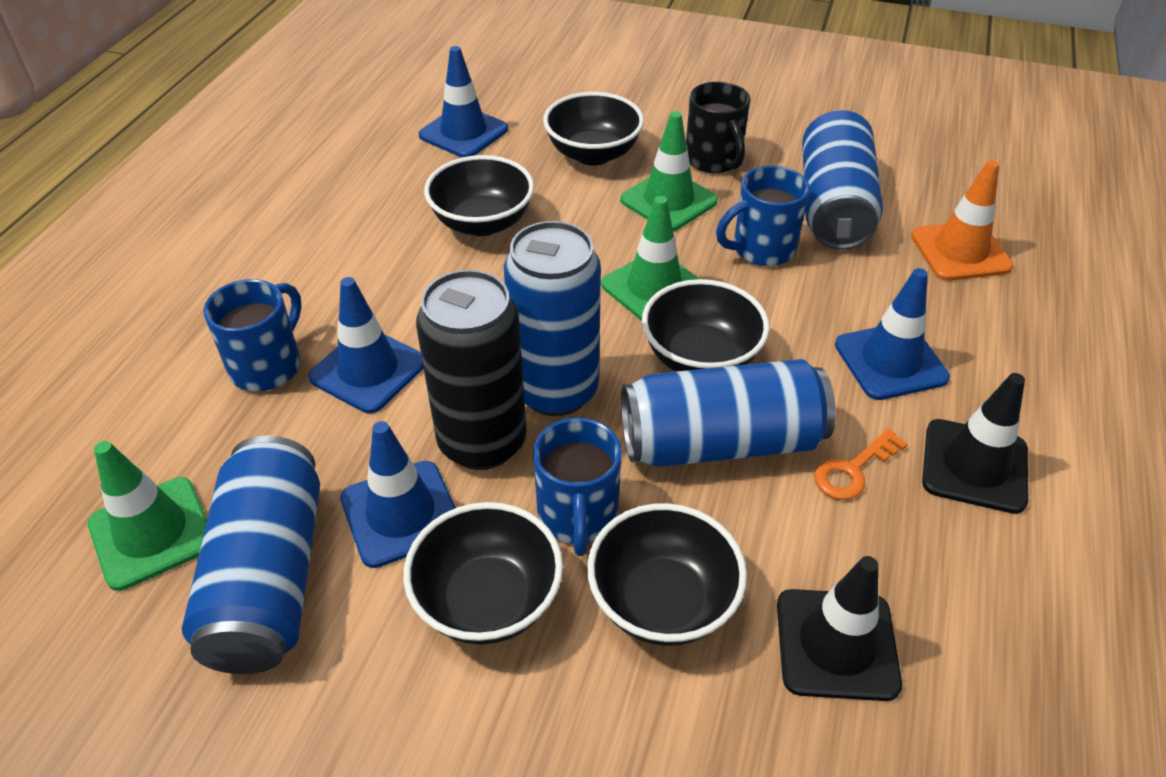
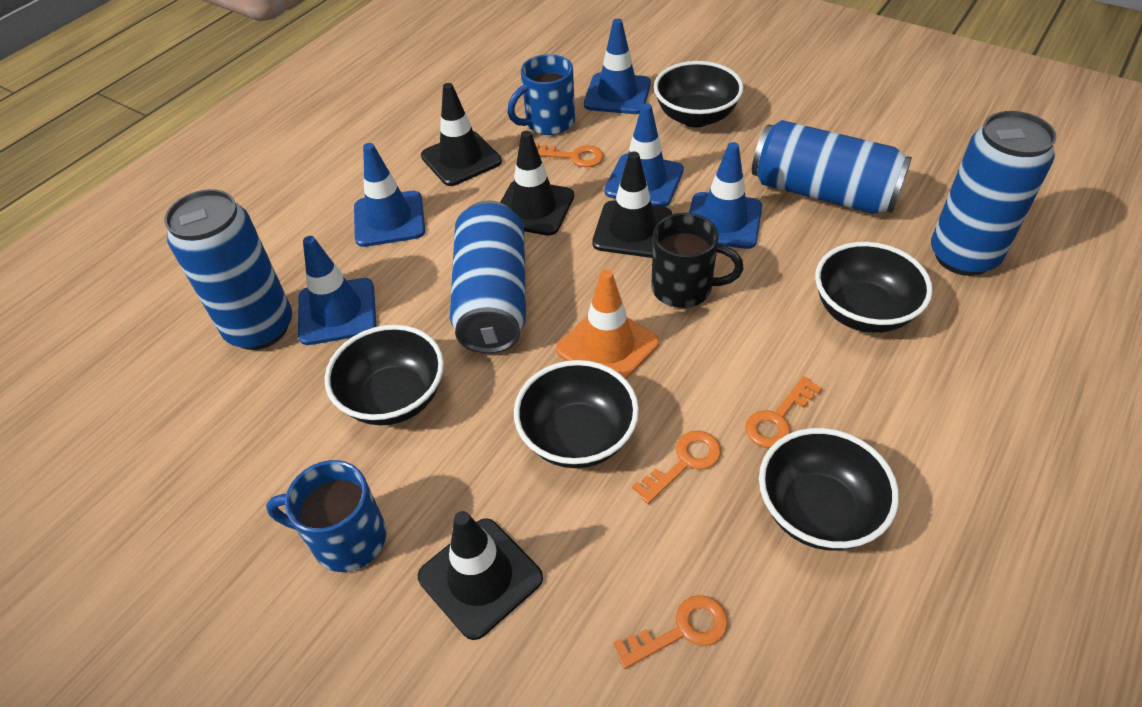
black can: 1 -> 0
black traffic cone: 2 -> 4
blue mug: 3 -> 2
blue traffic cone: 4 -> 5
green traffic cone: 3 -> 0
orange key: 1 -> 4

